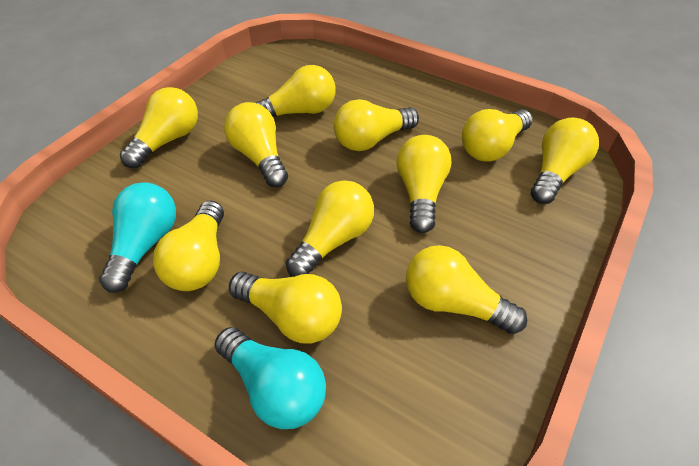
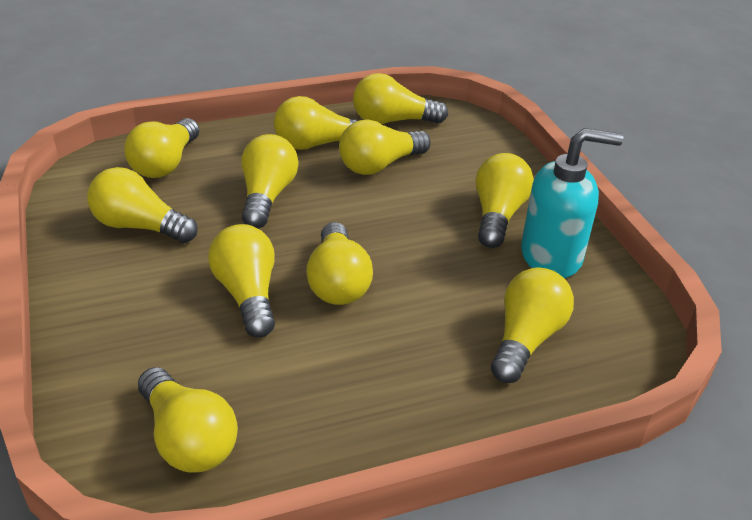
turquoise light bulb: 2 -> 0
turquoise soap dispenser: 0 -> 1

